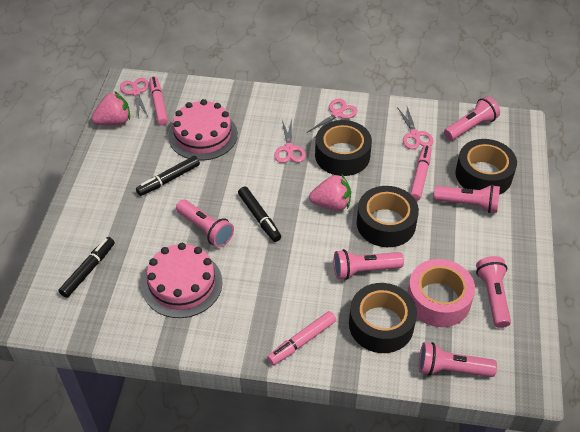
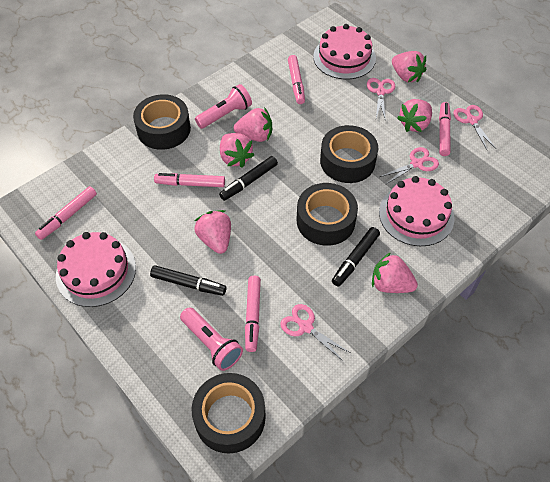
pink cake: 2 -> 3
pink flashlight: 6 -> 2
pink marker: 3 -> 5
pink strawberry: 2 -> 6
pink tape: 1 -> 0

